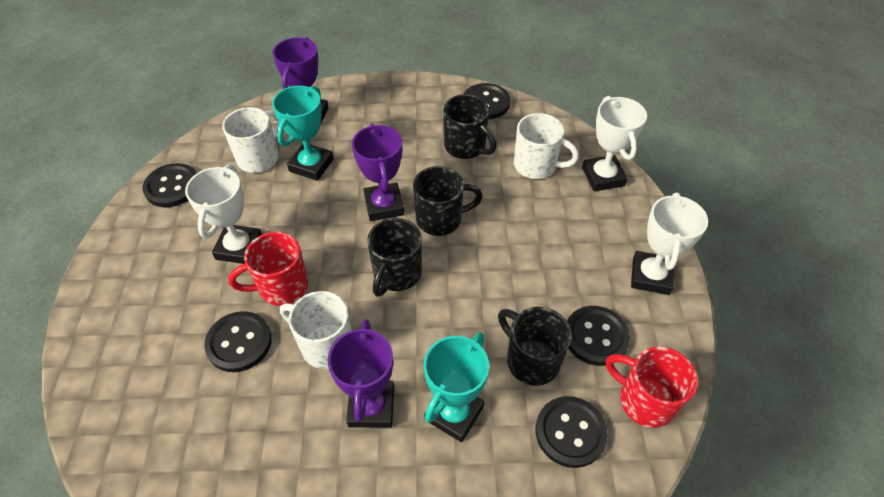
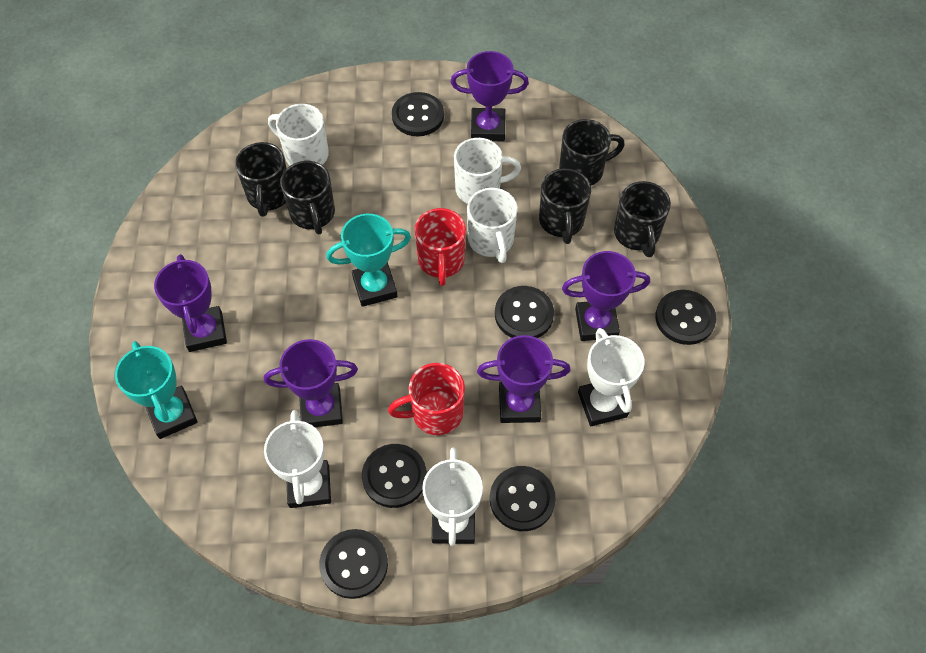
black button: 5 -> 6
black mug: 4 -> 5
purple trophy: 3 -> 5

